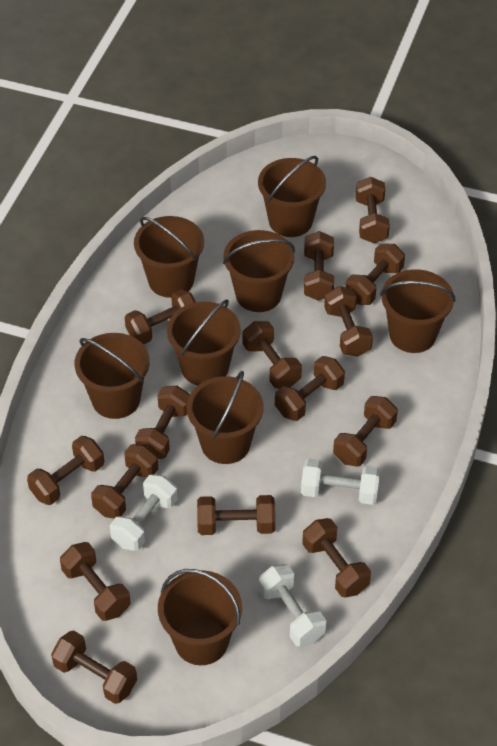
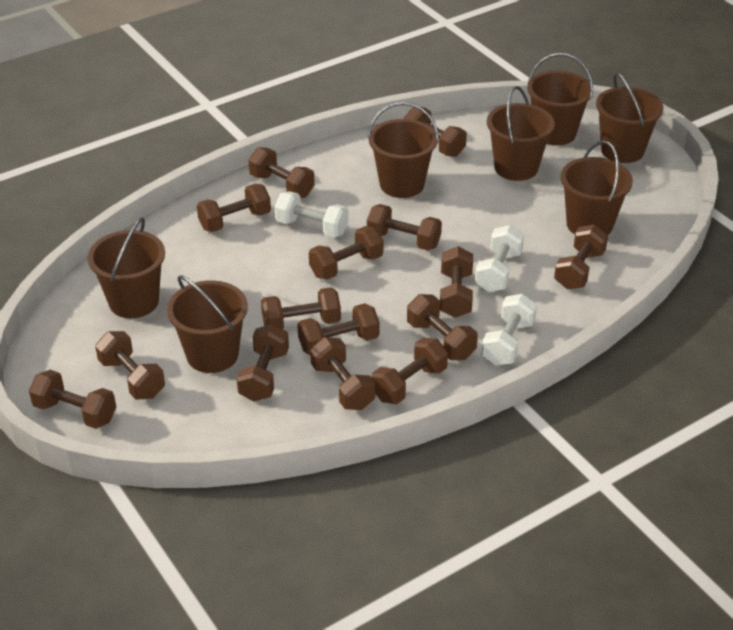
brown bucket: 8 -> 7

